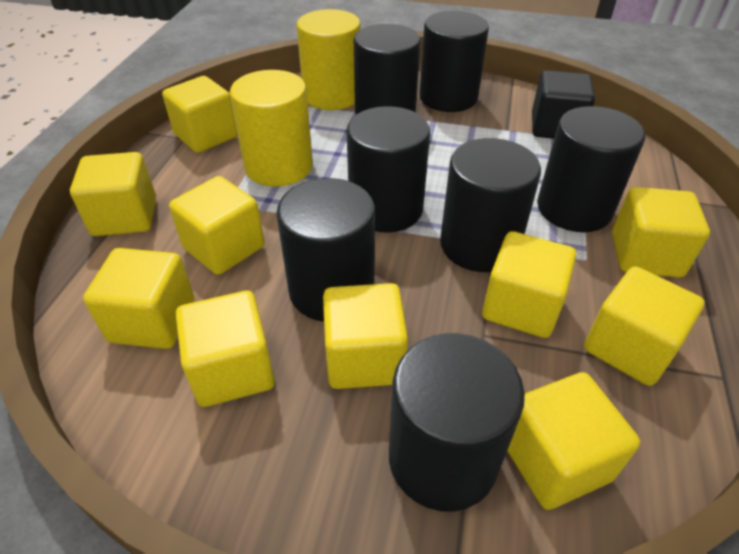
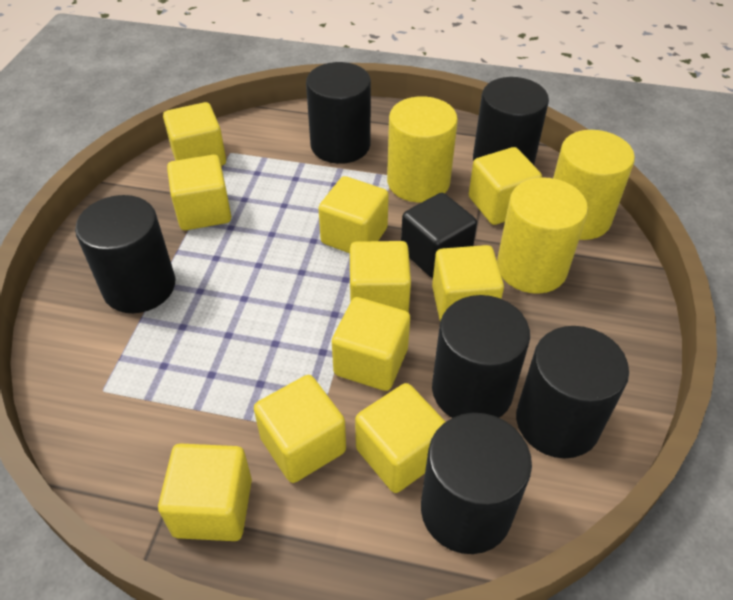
black cylinder: 7 -> 6
yellow cylinder: 2 -> 3

